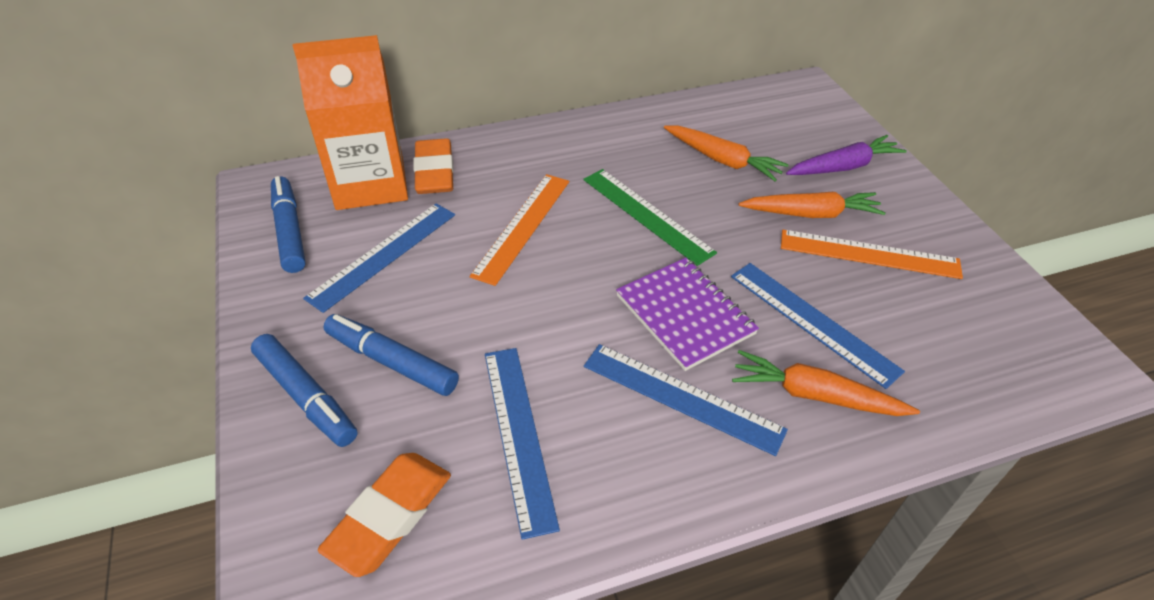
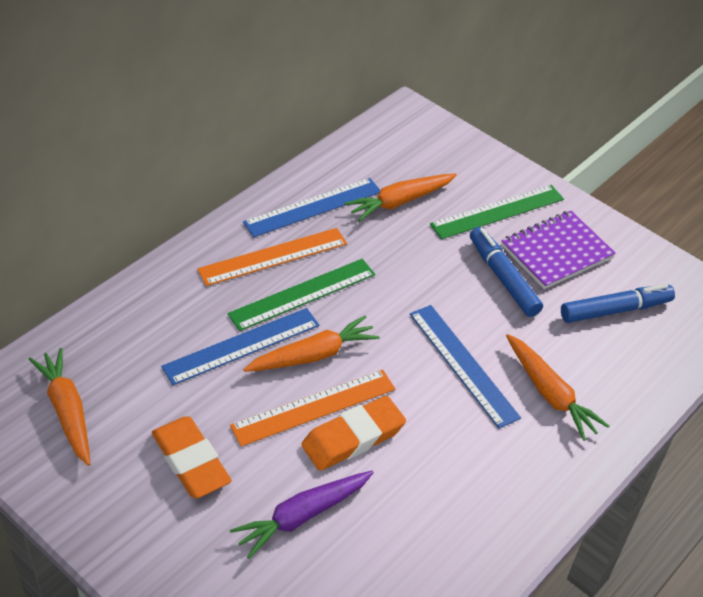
blue marker: 3 -> 2
blue ruler: 4 -> 3
green ruler: 1 -> 2
orange carrot: 3 -> 4
orange carton: 1 -> 0

